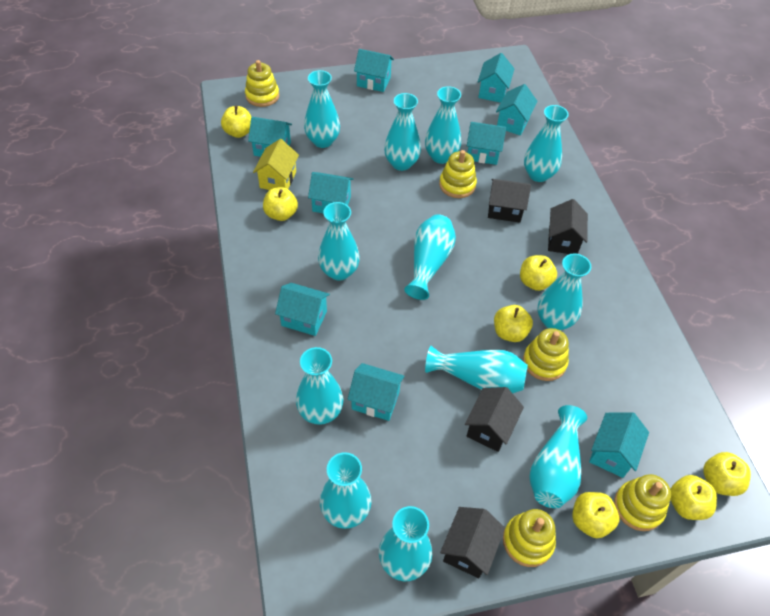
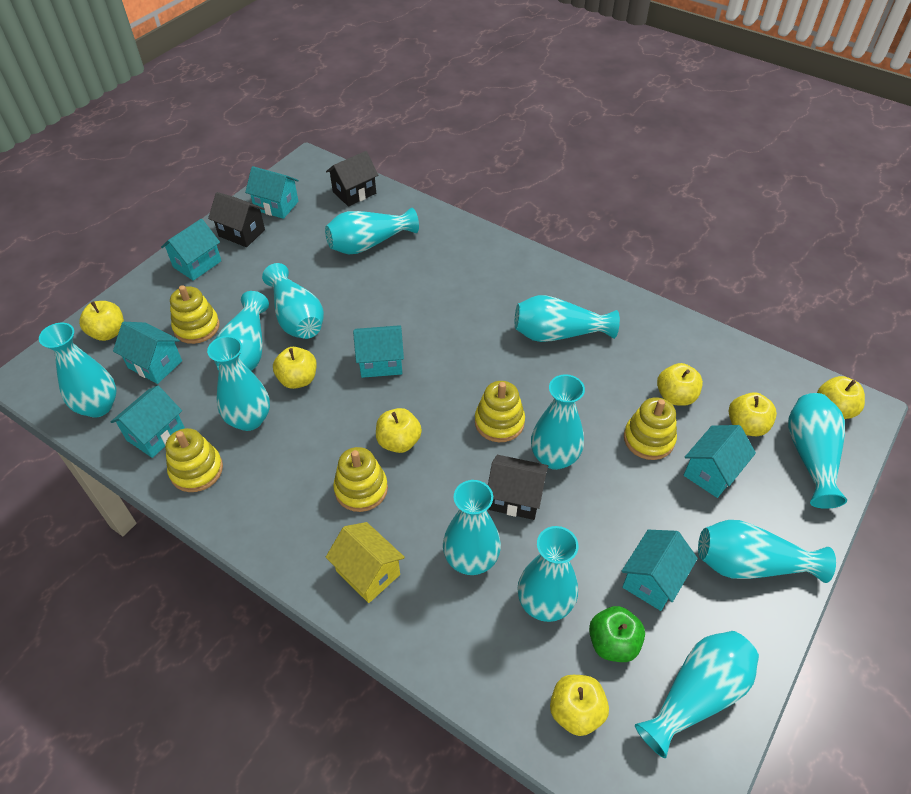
black house: 4 -> 3
green apple: 0 -> 1
turquoise house: 9 -> 7

